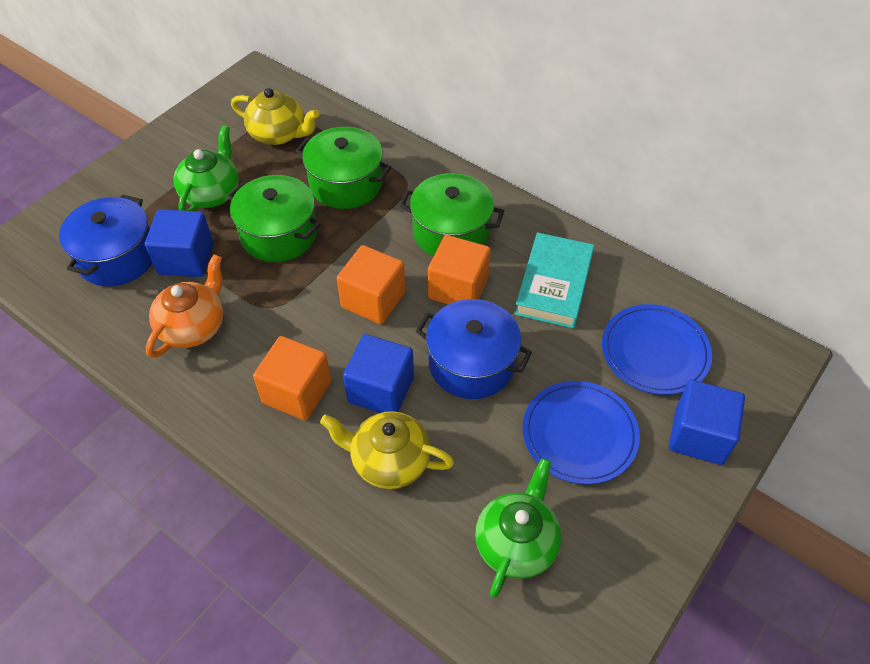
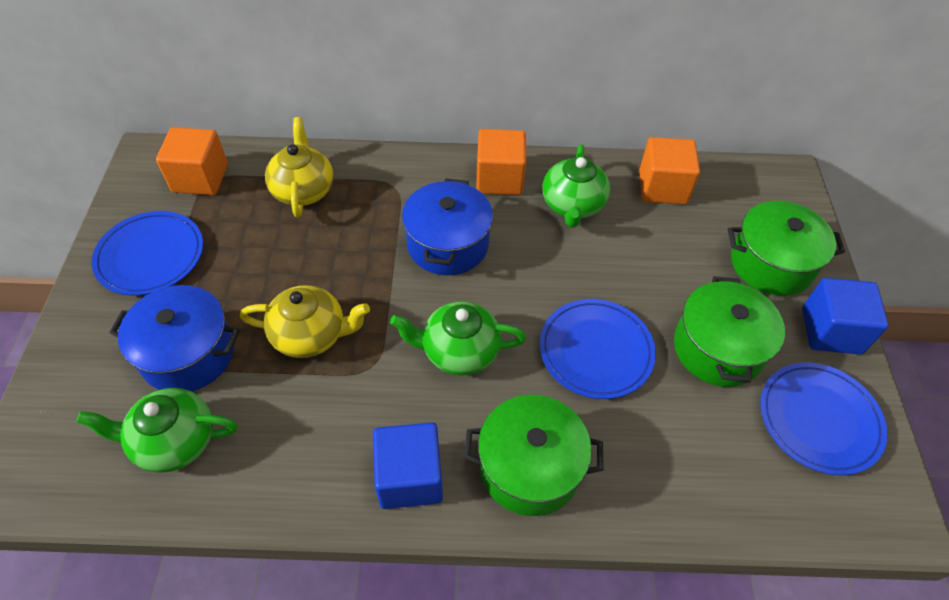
blue cube: 3 -> 2
blue plate: 2 -> 3
green teapot: 2 -> 3
orange teapot: 1 -> 0
turquoise book: 1 -> 0

